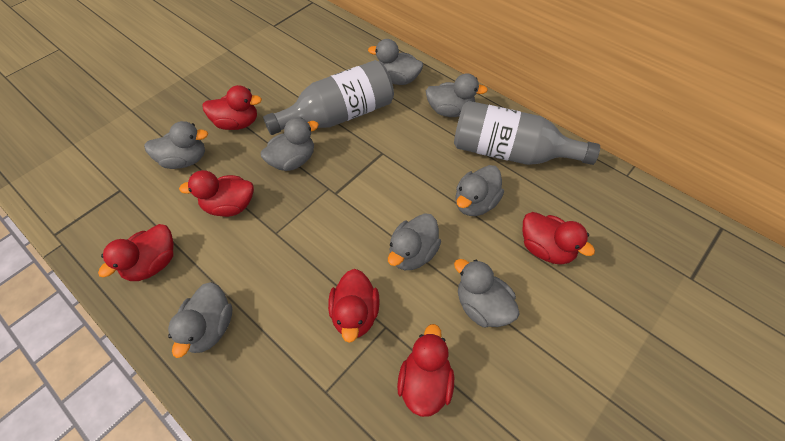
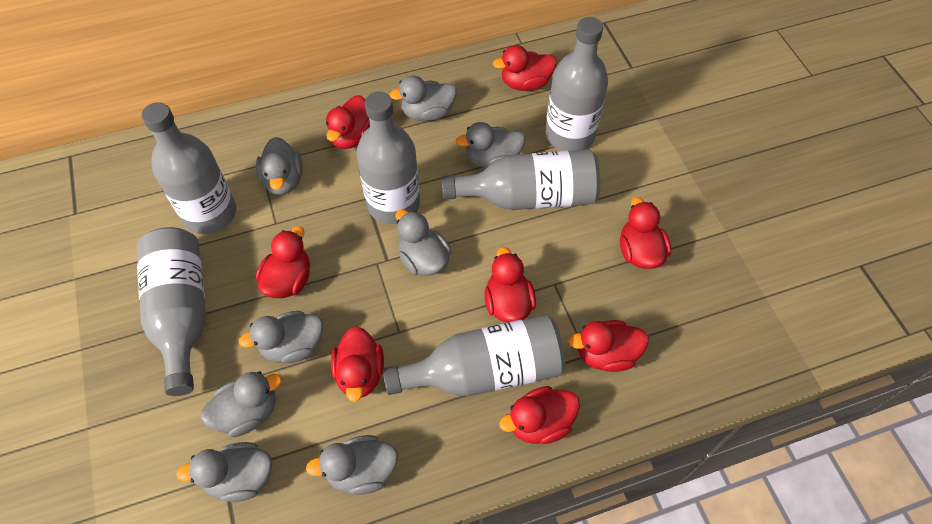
grey bottle: 2 -> 6
red duck: 6 -> 8

